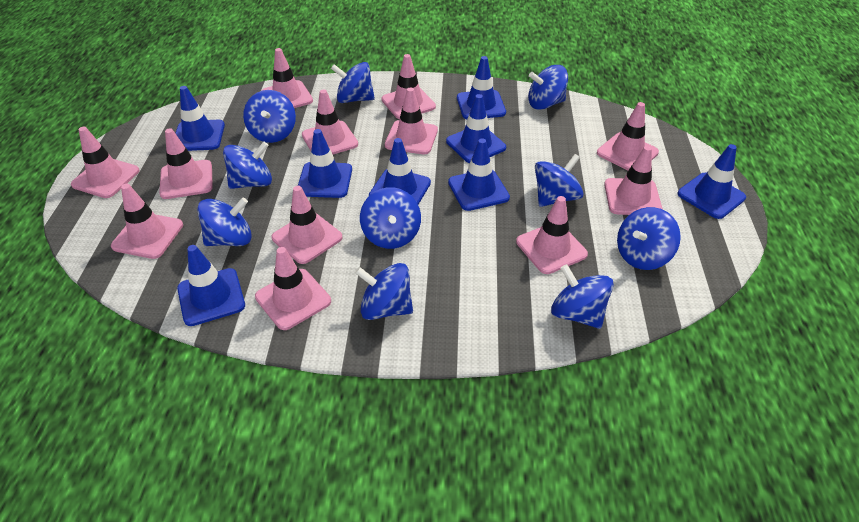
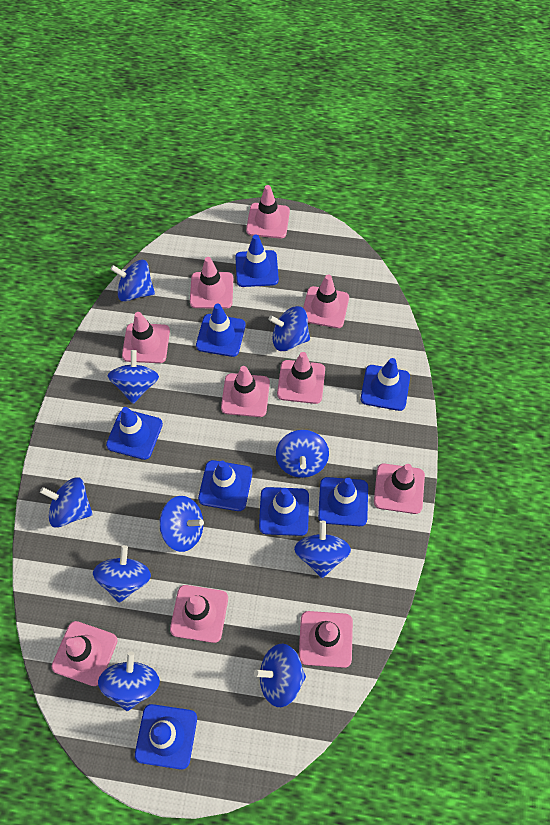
pink traffic cone: 12 -> 10

